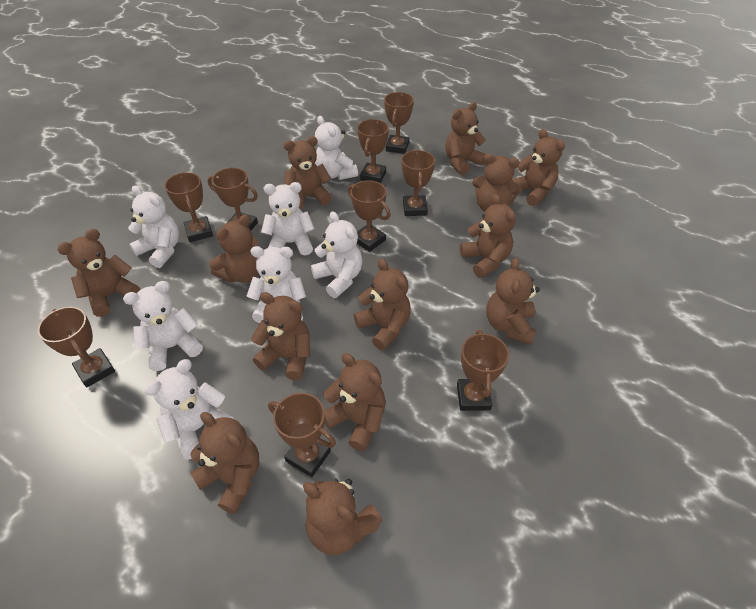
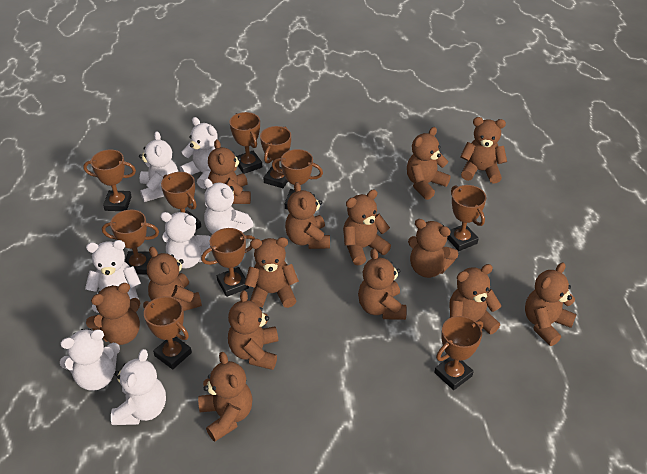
brown teddy bear: 13 -> 14
brown trophy: 9 -> 10

